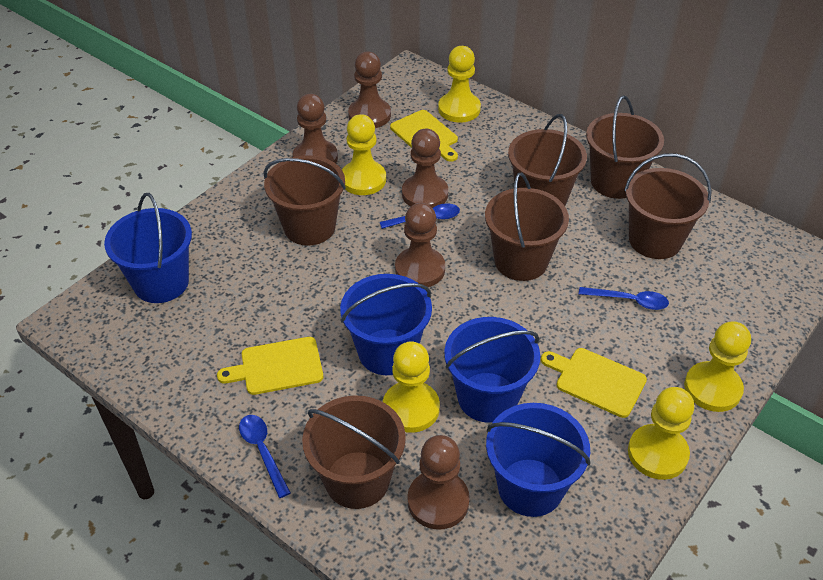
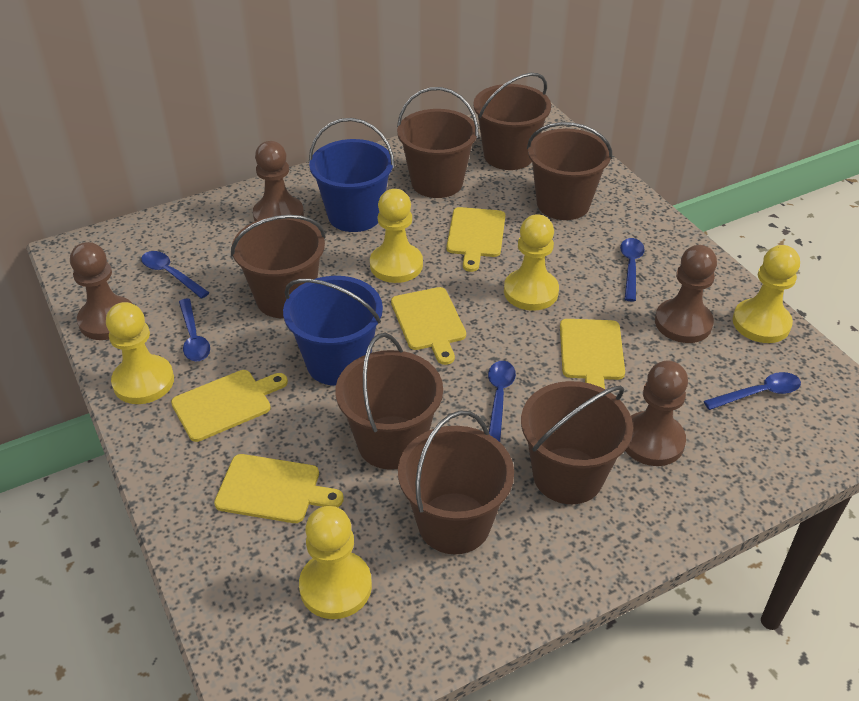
blue bucket: 4 -> 2
blue spoon: 3 -> 5
brown bucket: 6 -> 7
brown pawn: 5 -> 4
yellow cutting board: 3 -> 5

